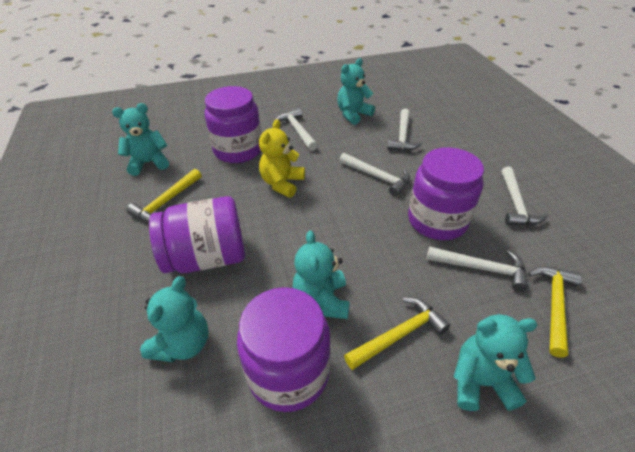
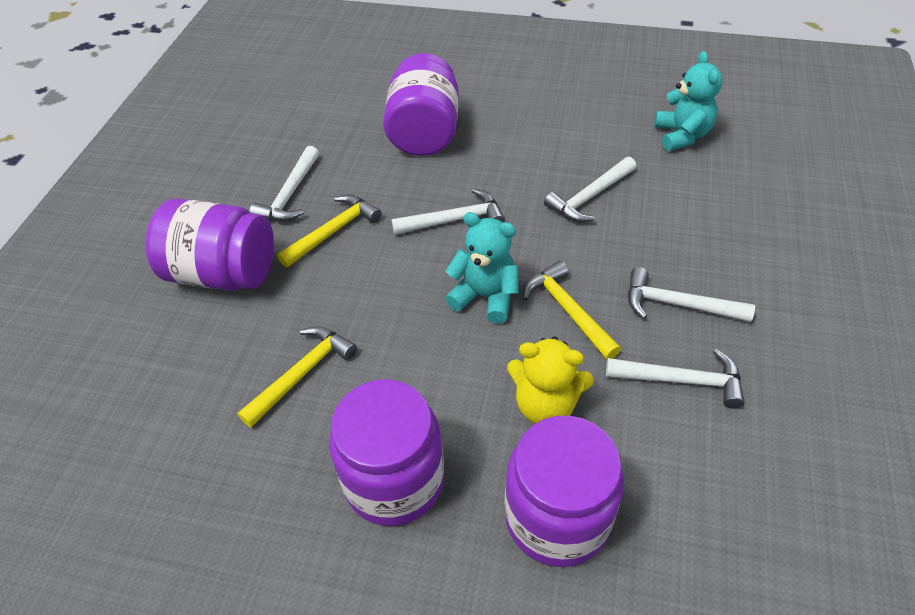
turquoise teddy bear: 5 -> 2

